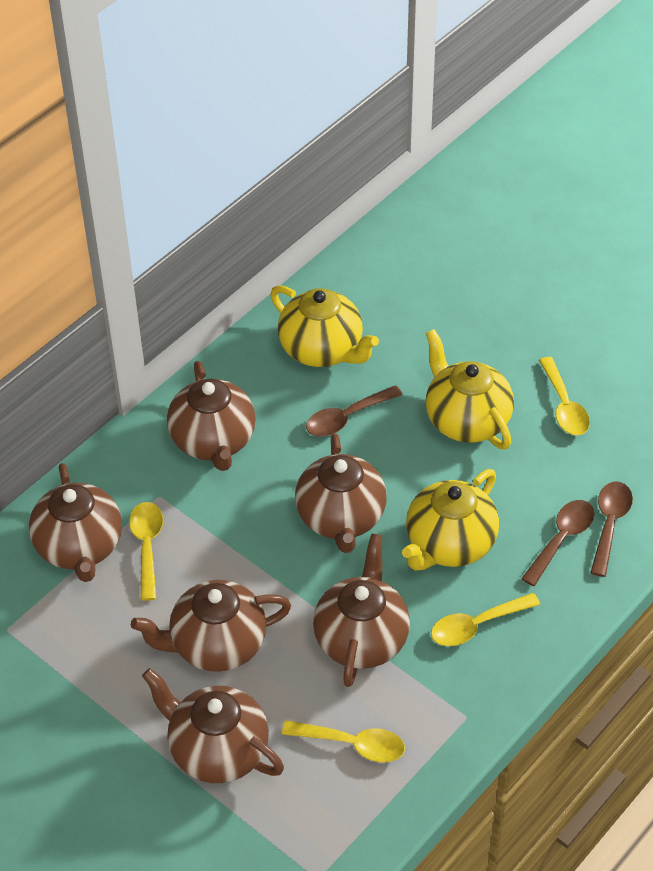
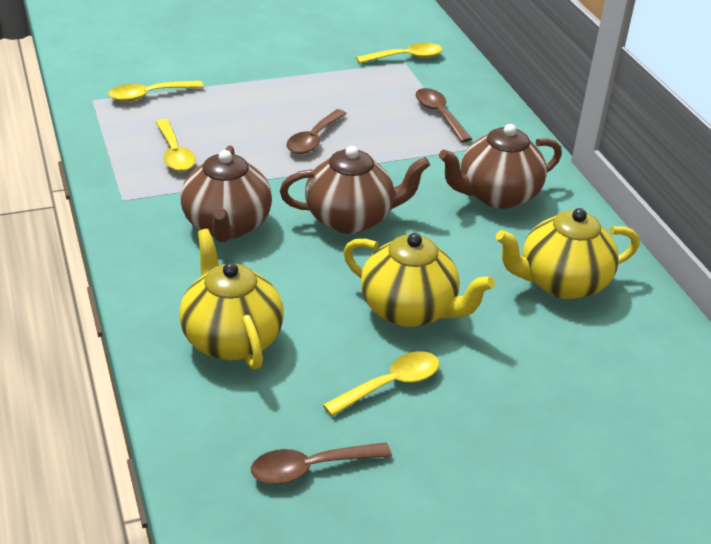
brown teapot: 6 -> 3

